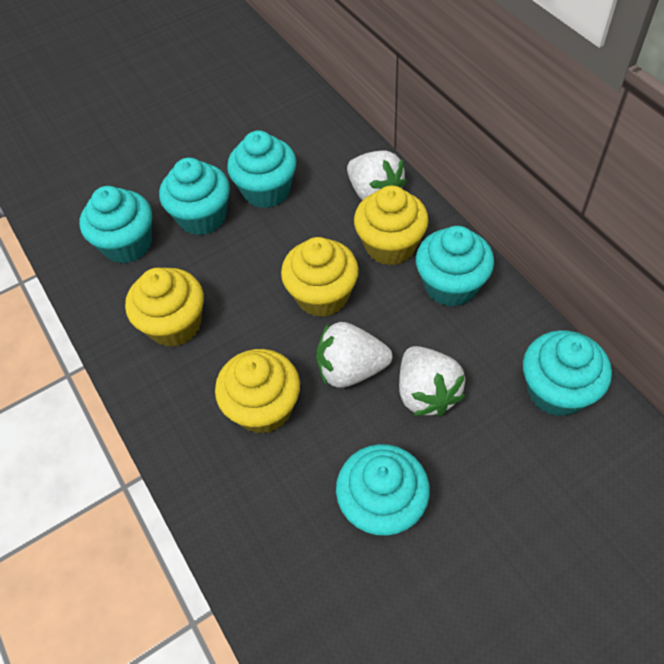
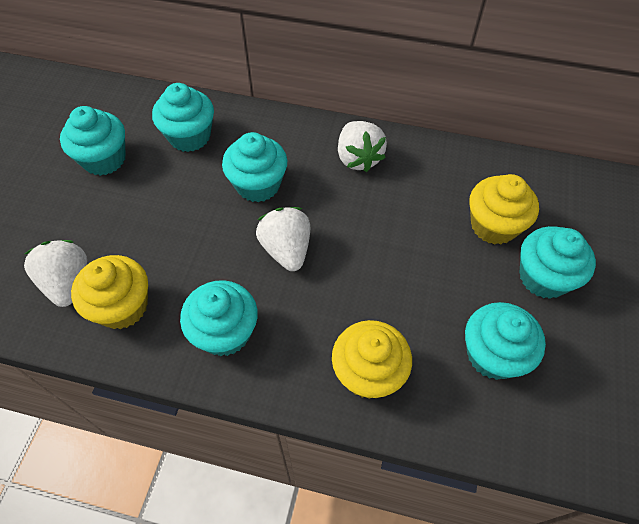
yellow cupcake: 4 -> 3

